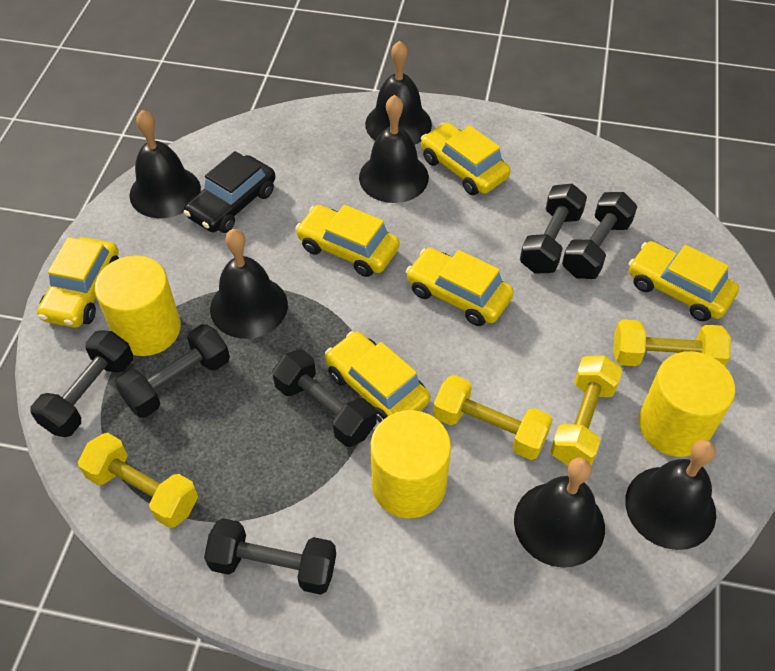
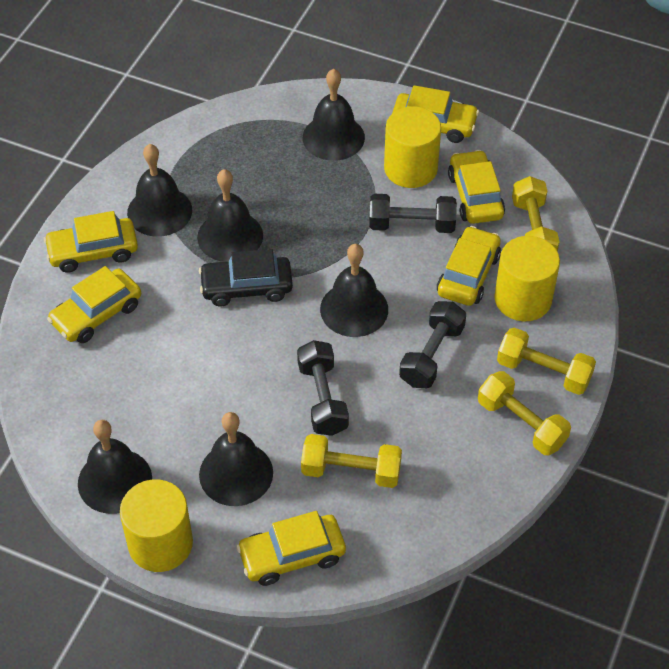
black dumbbell: 6 -> 3

